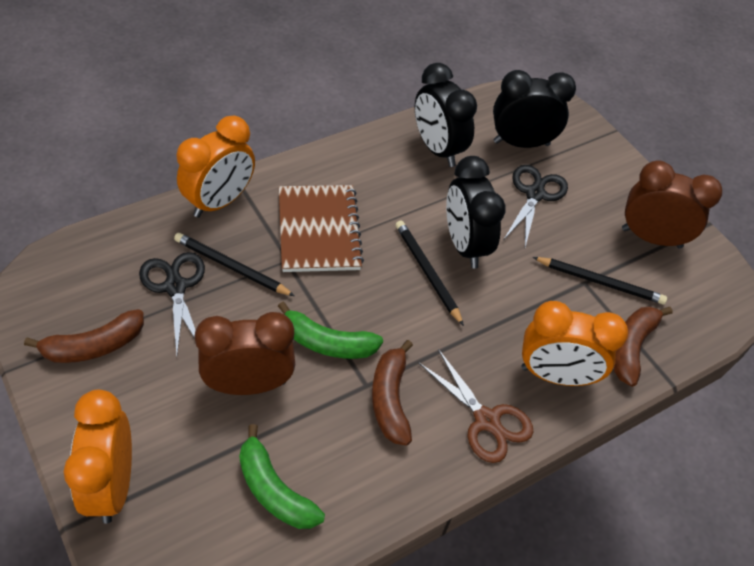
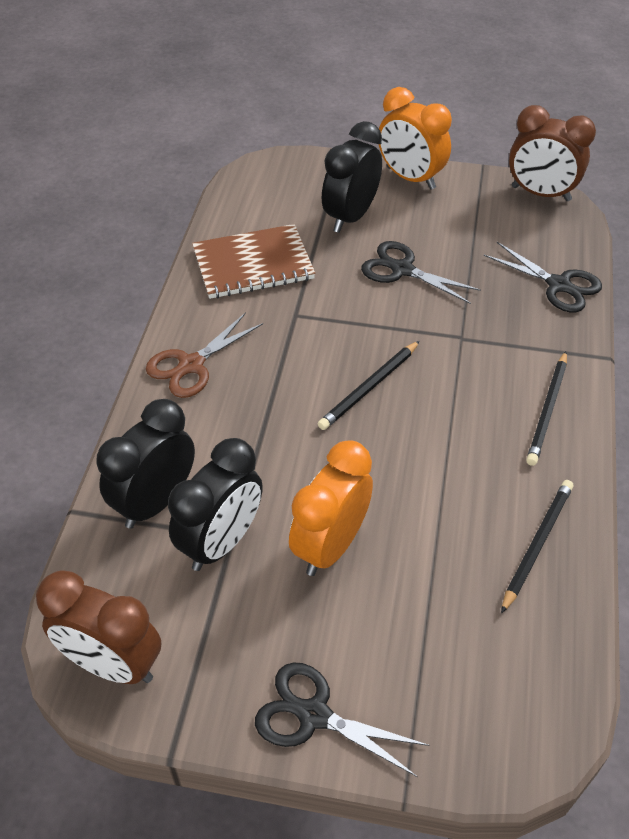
black scissors: 2 -> 3
brown banana: 3 -> 0
green banana: 2 -> 0
orange clock: 3 -> 2

